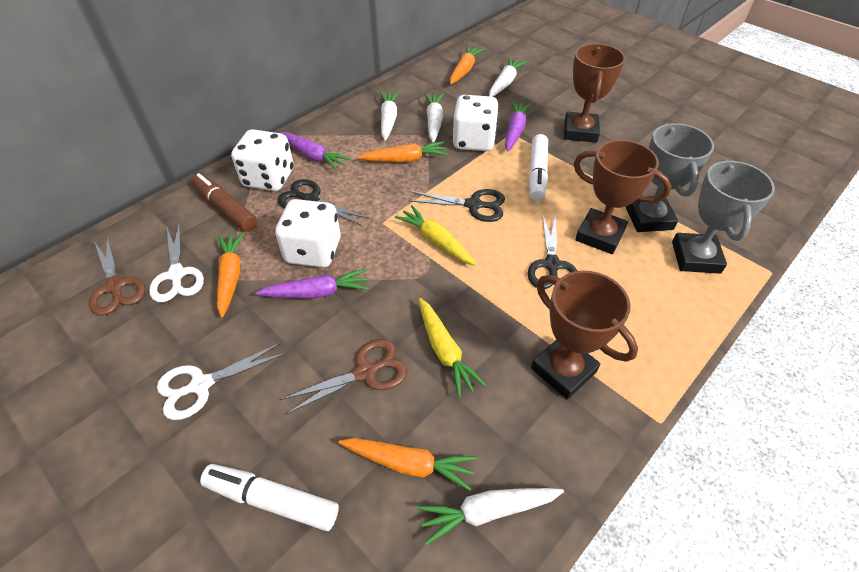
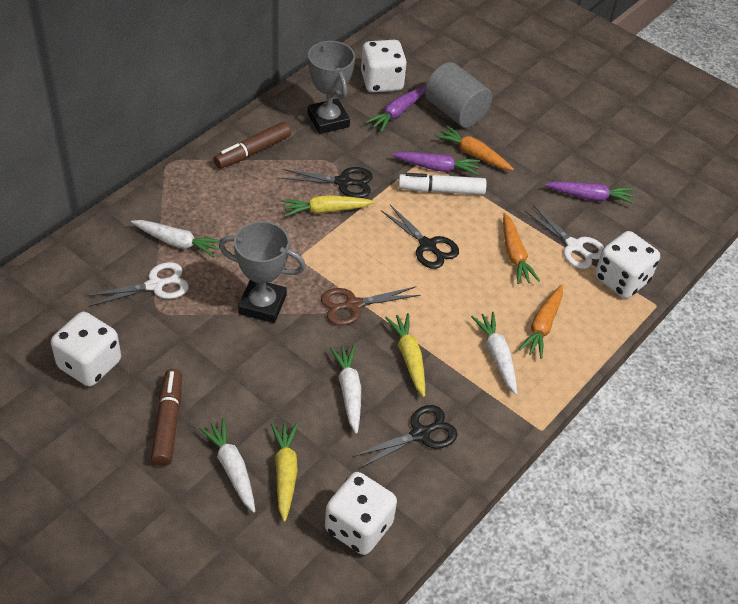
brown marker: 1 -> 2
brown scissors: 2 -> 1
brown trophy: 3 -> 0
grey cylinder: 0 -> 1
orange carrot: 4 -> 3
white dice: 3 -> 4
white marker: 2 -> 1
yellow carrot: 2 -> 3

